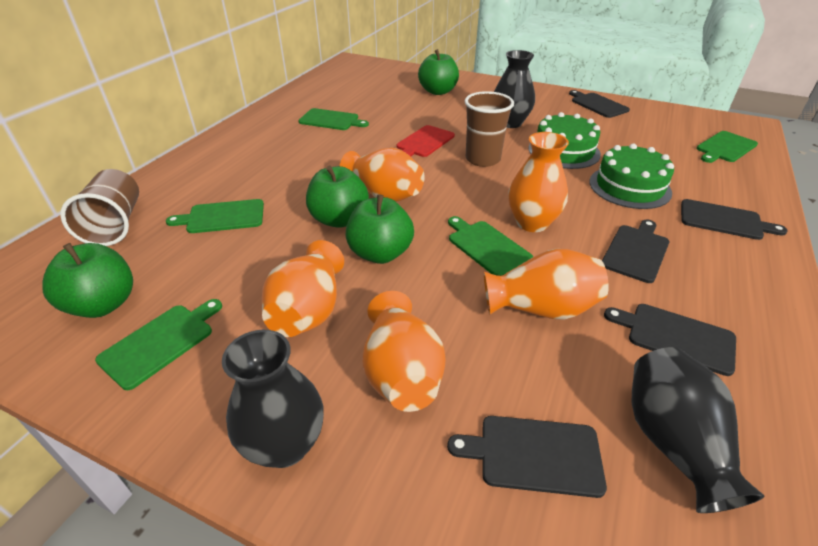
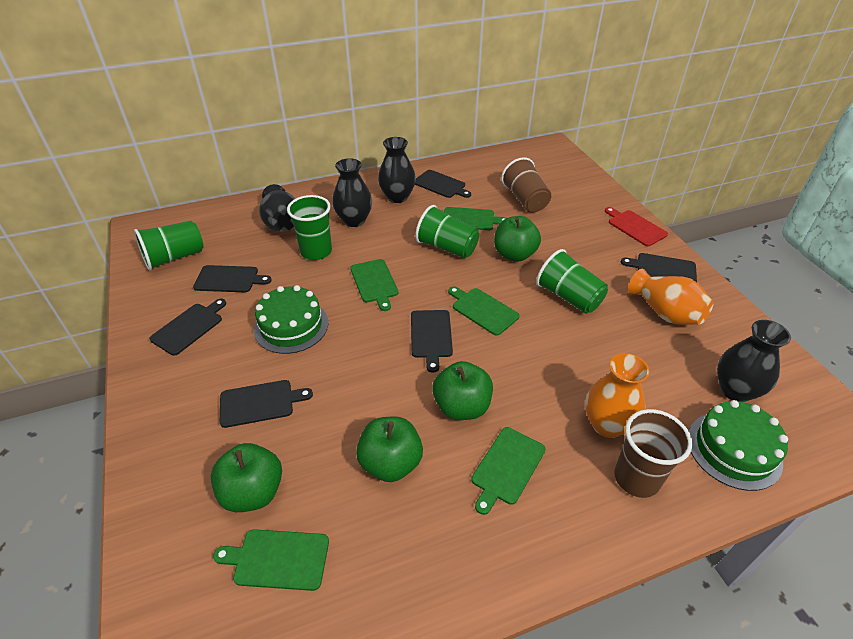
black cutting board: 5 -> 6
black vase: 3 -> 4
green cup: 0 -> 4
orange vase: 5 -> 2

